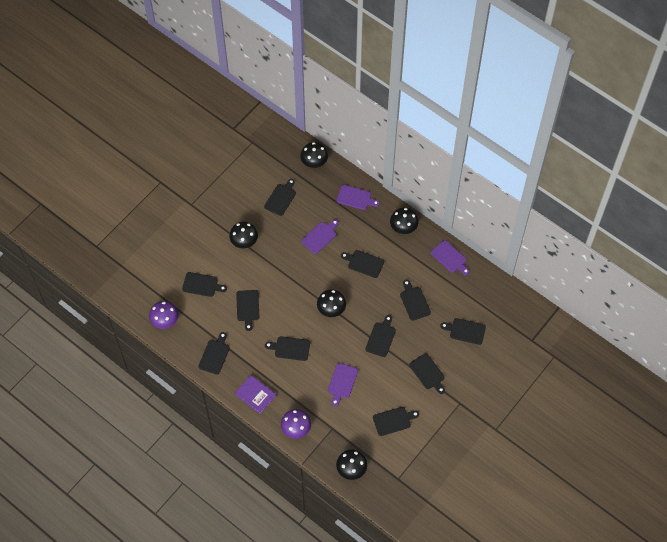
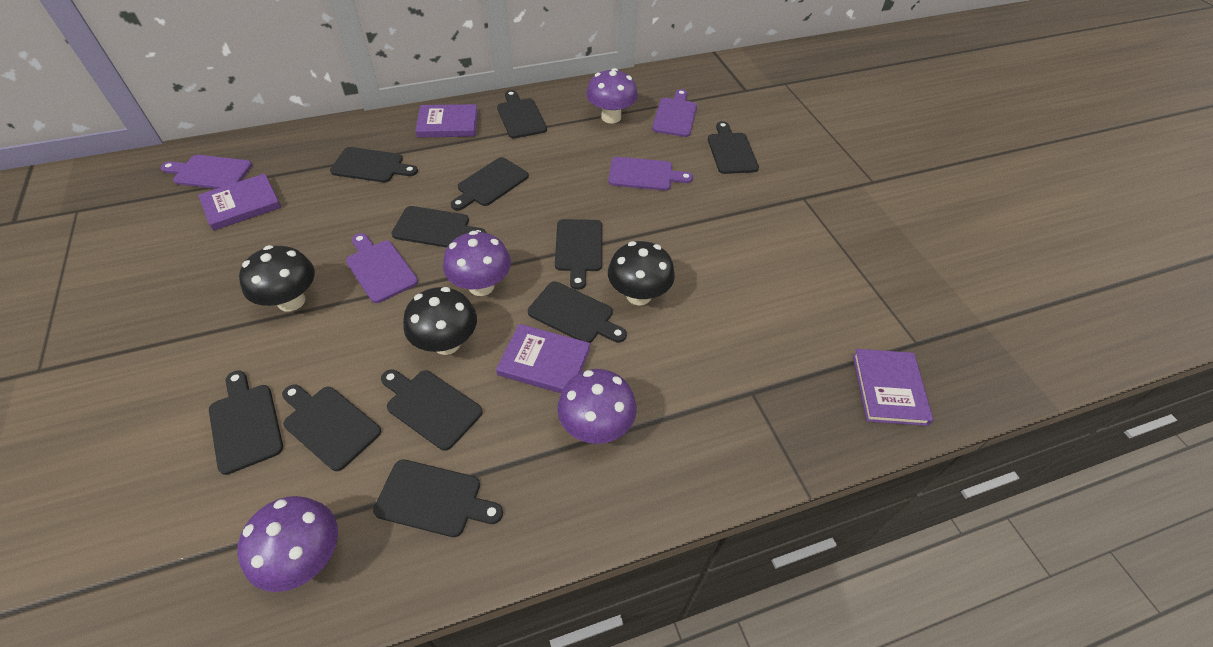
black mushroom: 5 -> 3
purple book: 1 -> 4
purple mushroom: 2 -> 4

